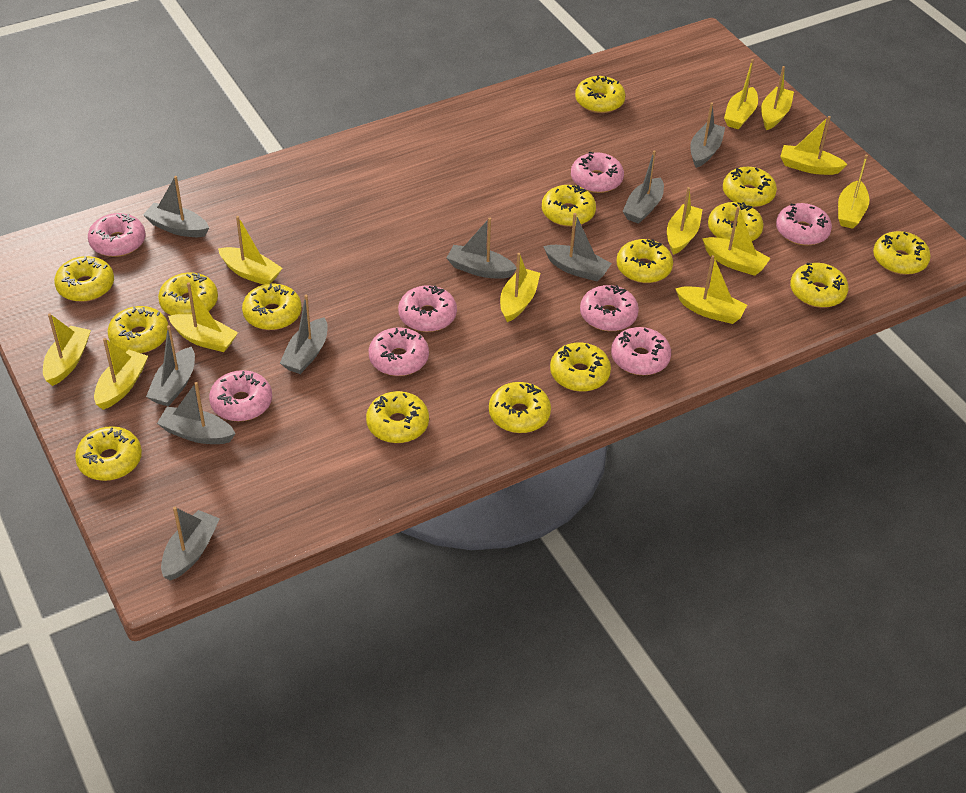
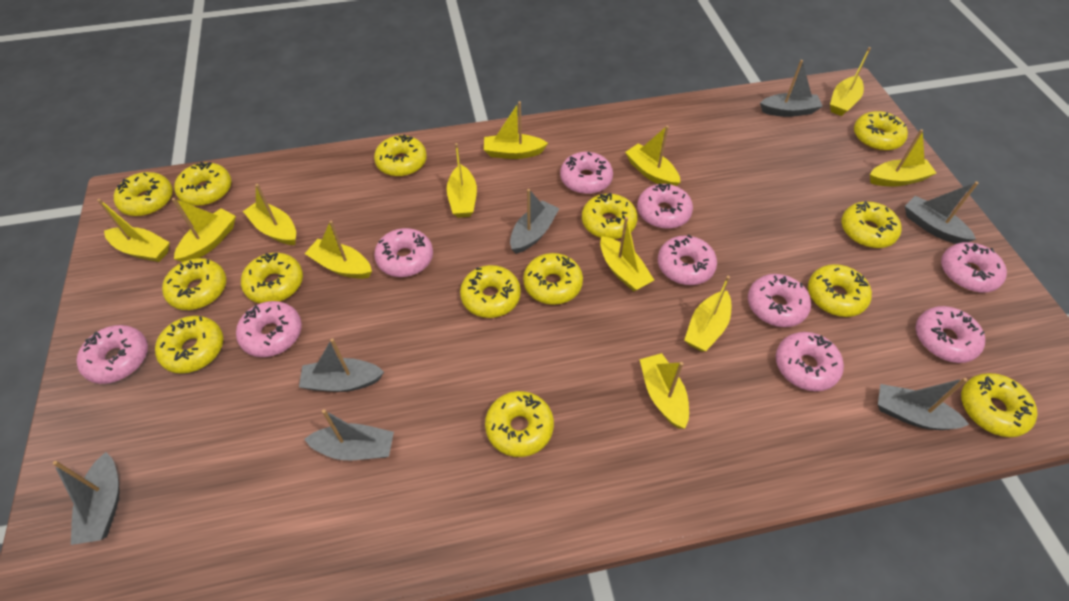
grey boat: 9 -> 7
pink donut: 8 -> 10
yellow donut: 15 -> 14

